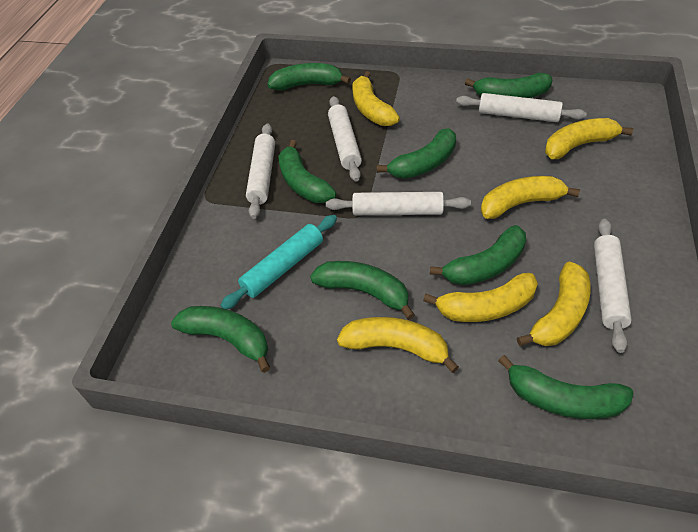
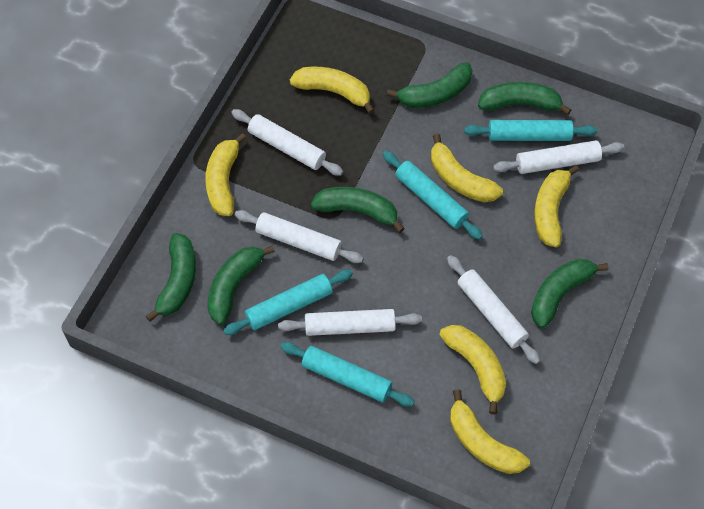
green banana: 8 -> 6
turquoise rolling pin: 1 -> 4

